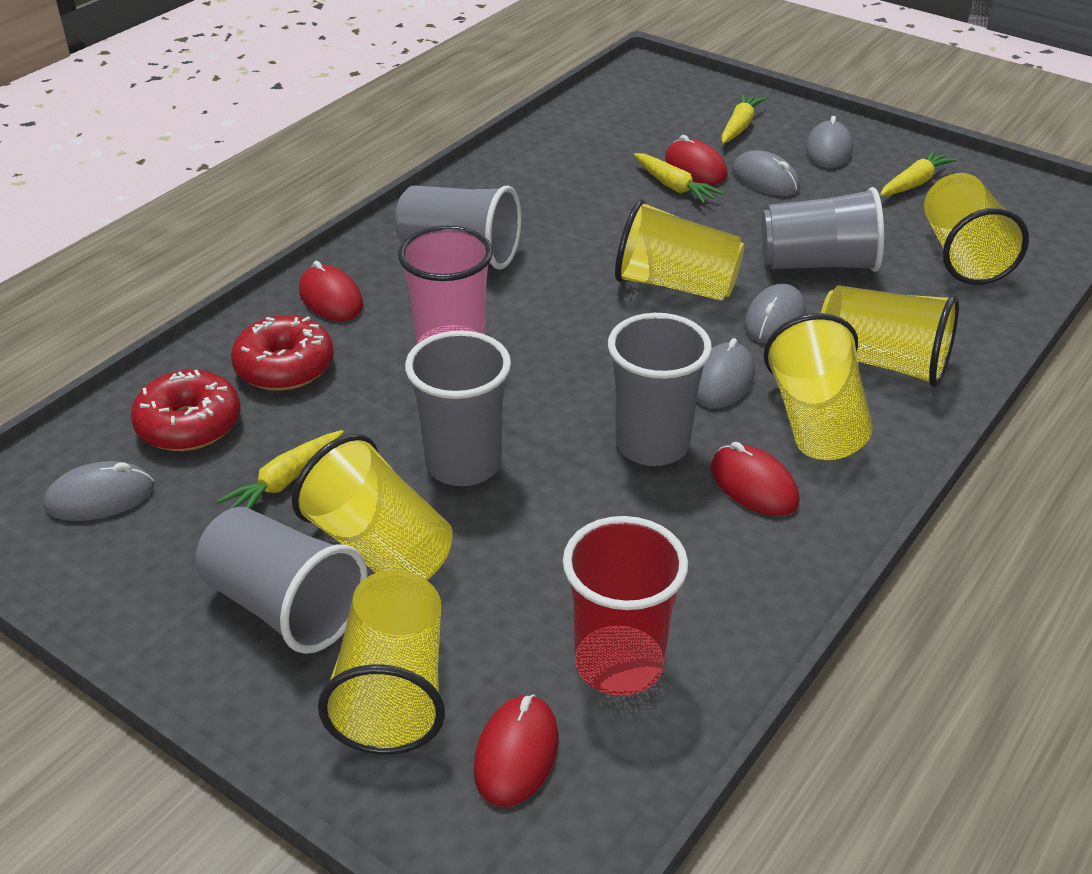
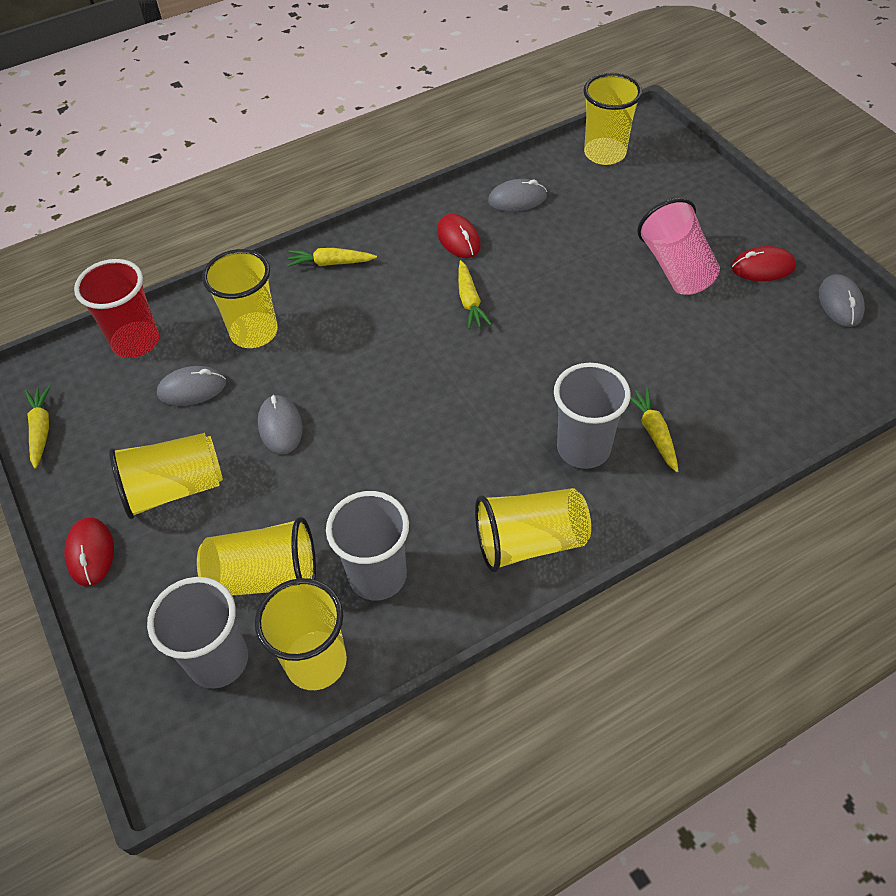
grey cup: 5 -> 3
grey mouse: 5 -> 4
red donut: 2 -> 0
red mouse: 4 -> 3

